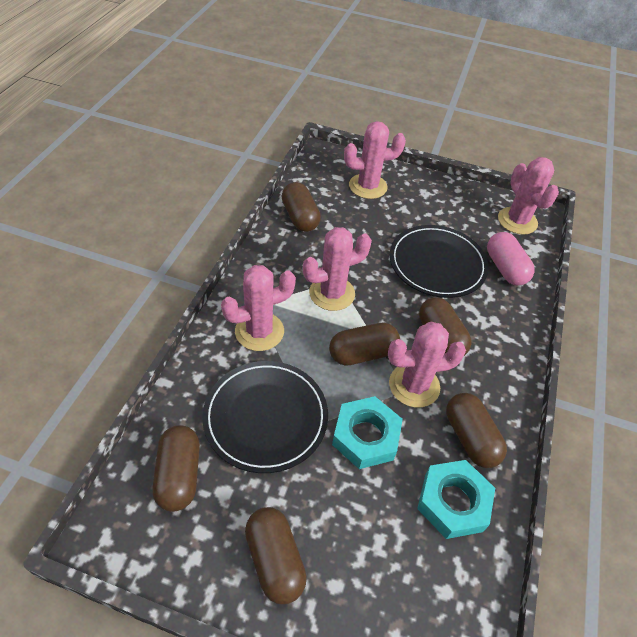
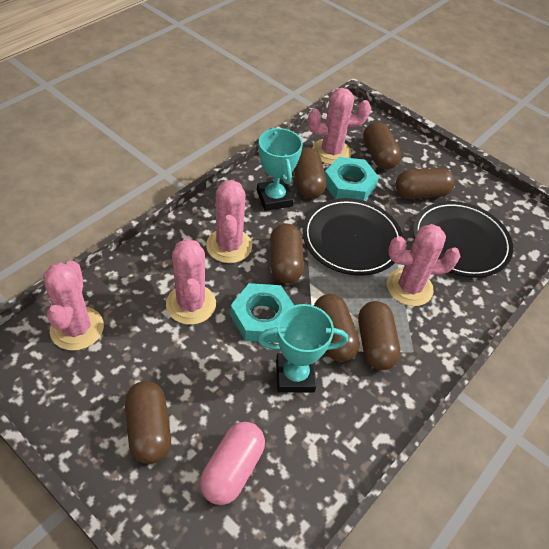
brown capsule: 6 -> 7
turquoise trophy: 0 -> 2

